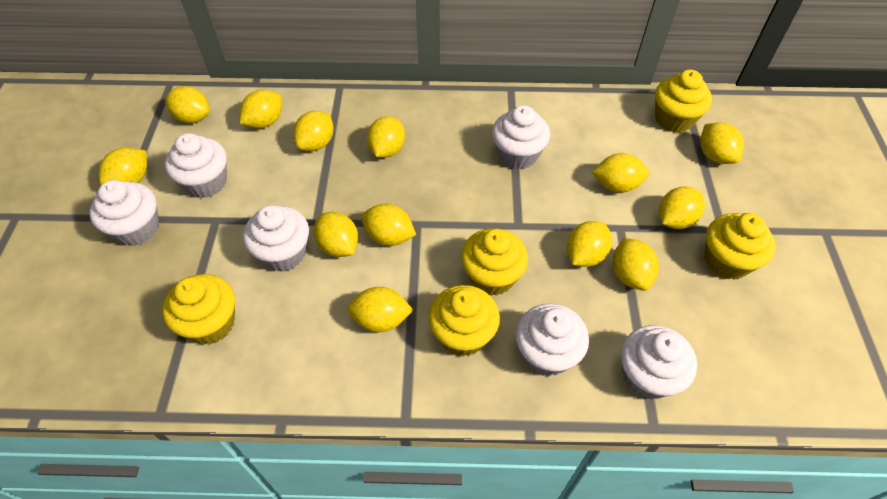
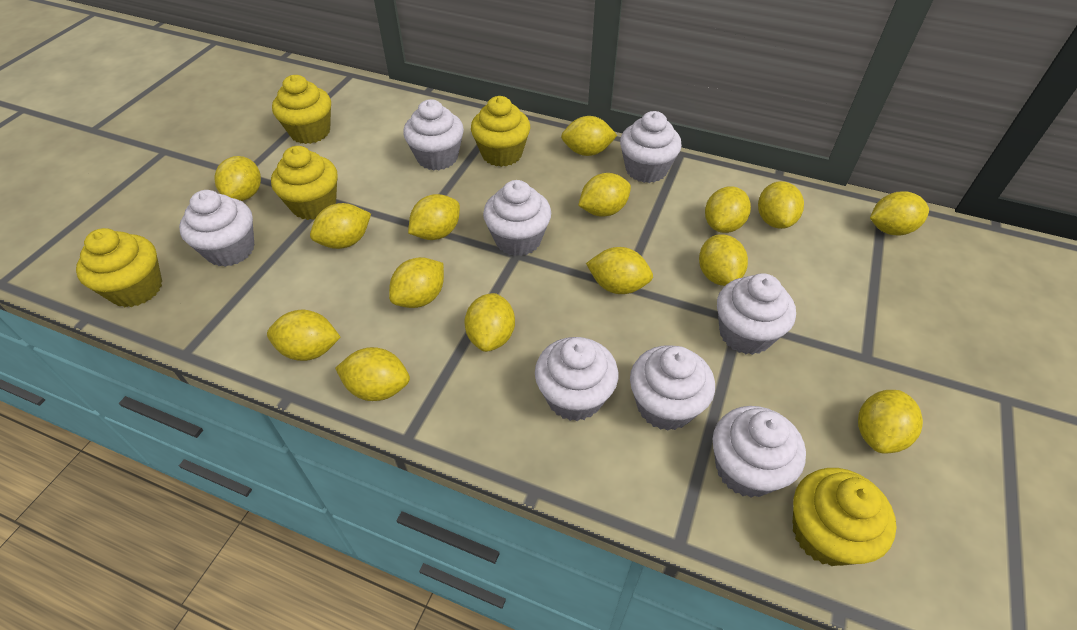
white cupcake: 6 -> 8
yellow lemon: 13 -> 15

